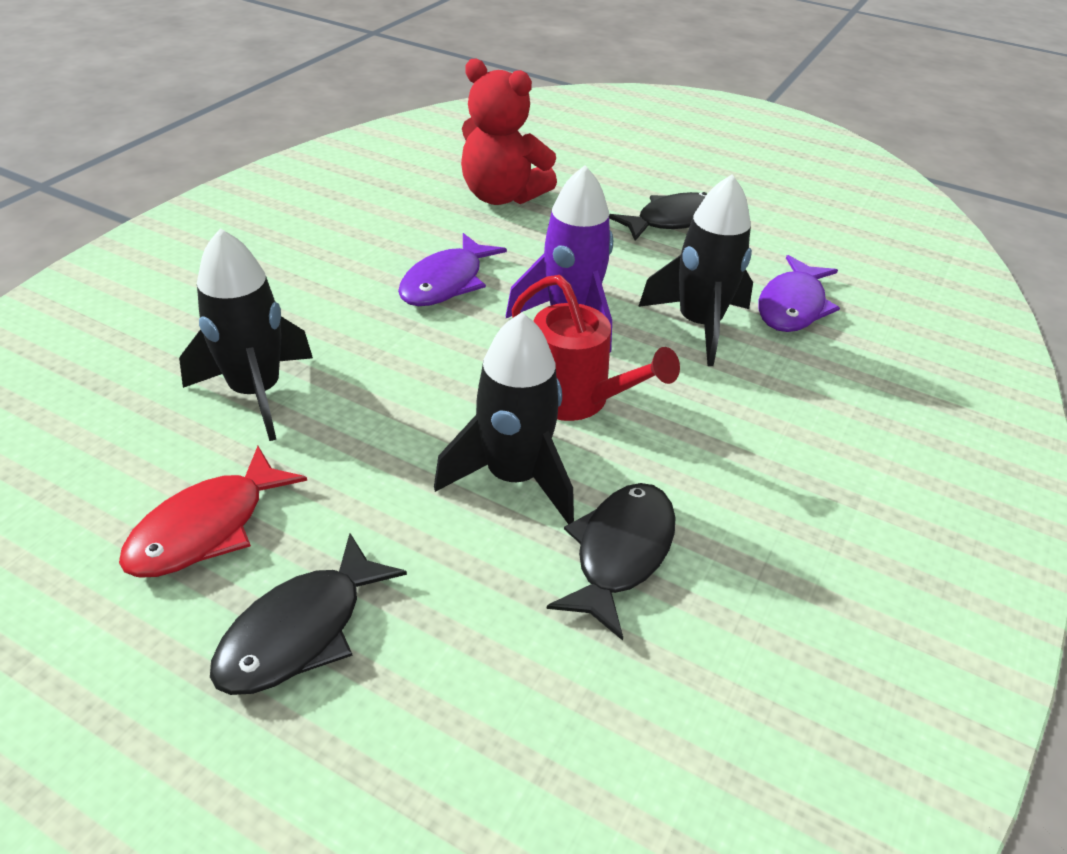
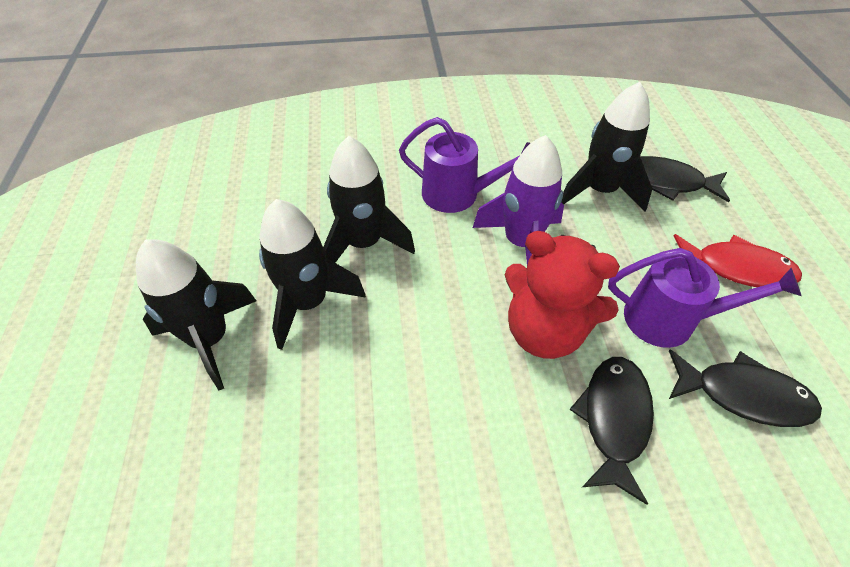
black rocket: 3 -> 4
purple fish: 2 -> 0
purple watering can: 0 -> 2
red watering can: 1 -> 0

